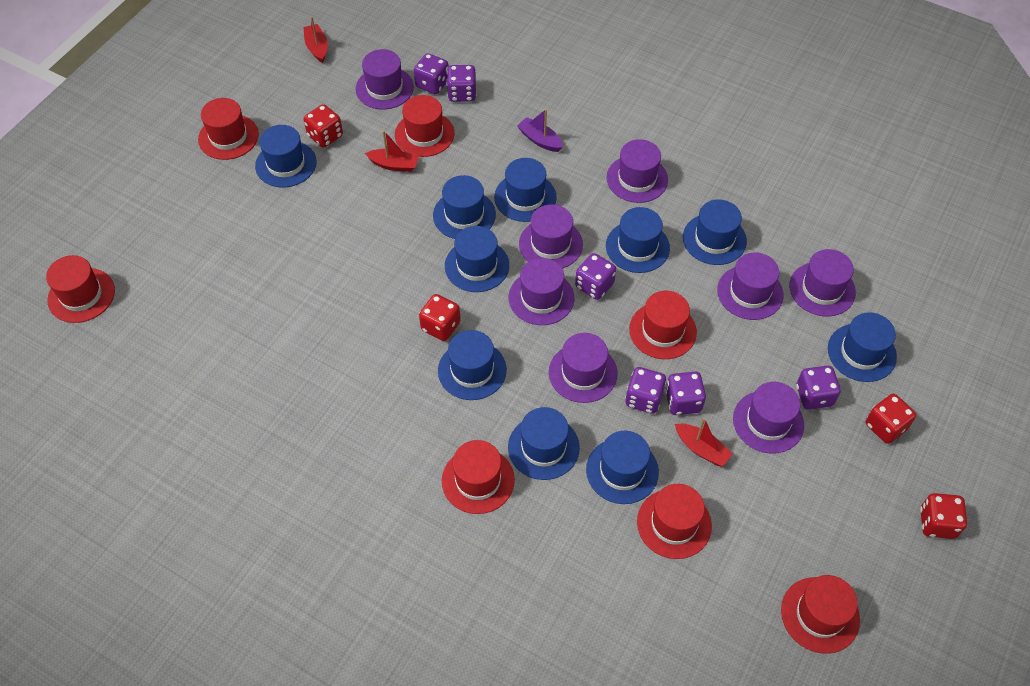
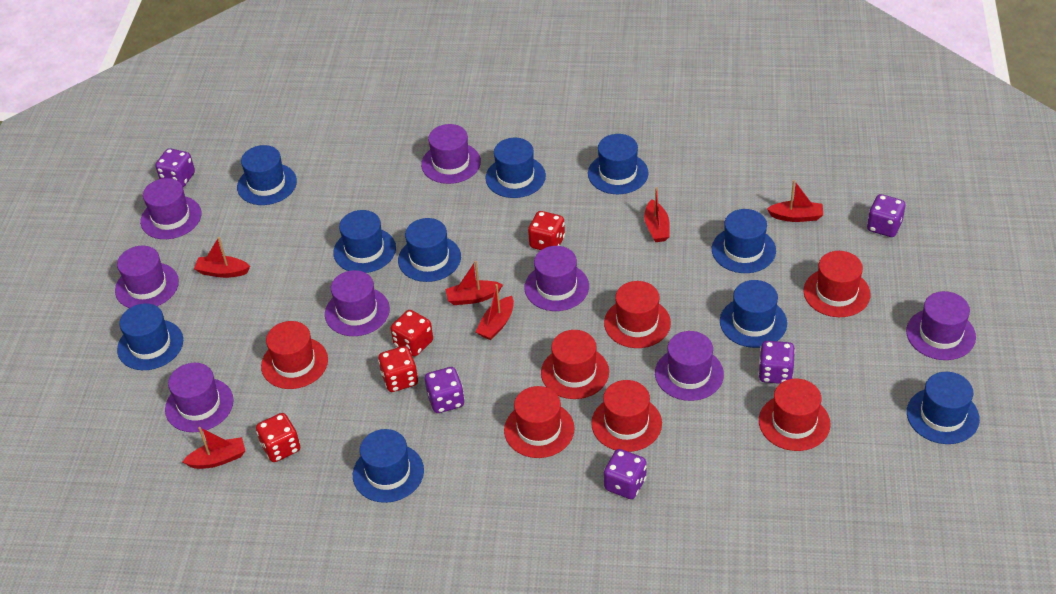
purple boat: 1 -> 0
purple dice: 6 -> 5
red boat: 3 -> 6

